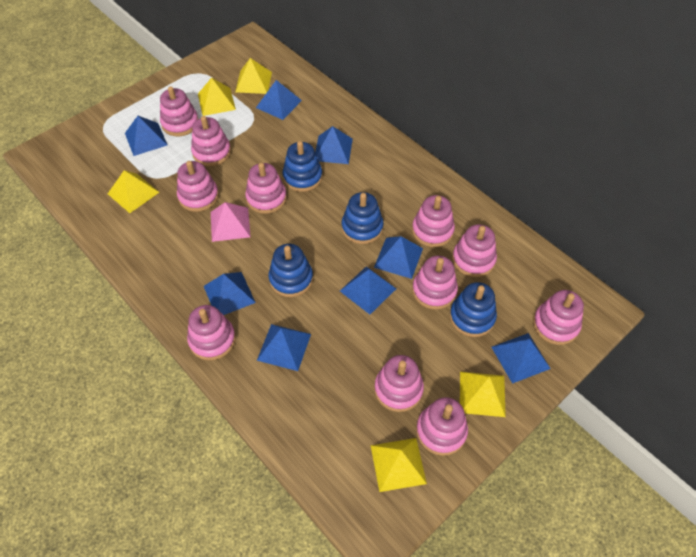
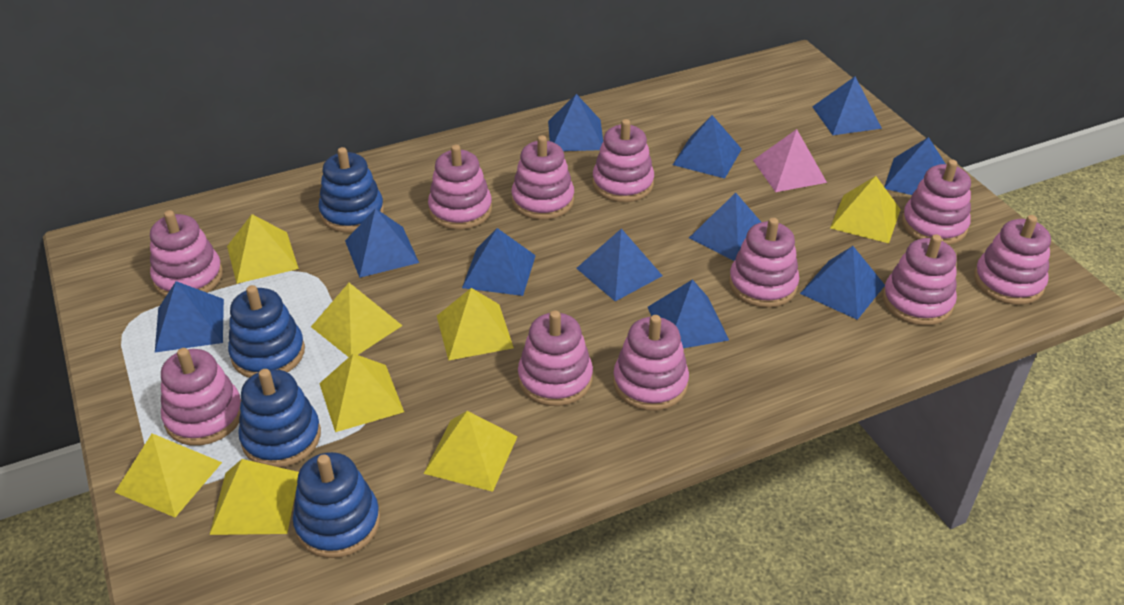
blue pyramid: 8 -> 11
yellow pyramid: 5 -> 8

